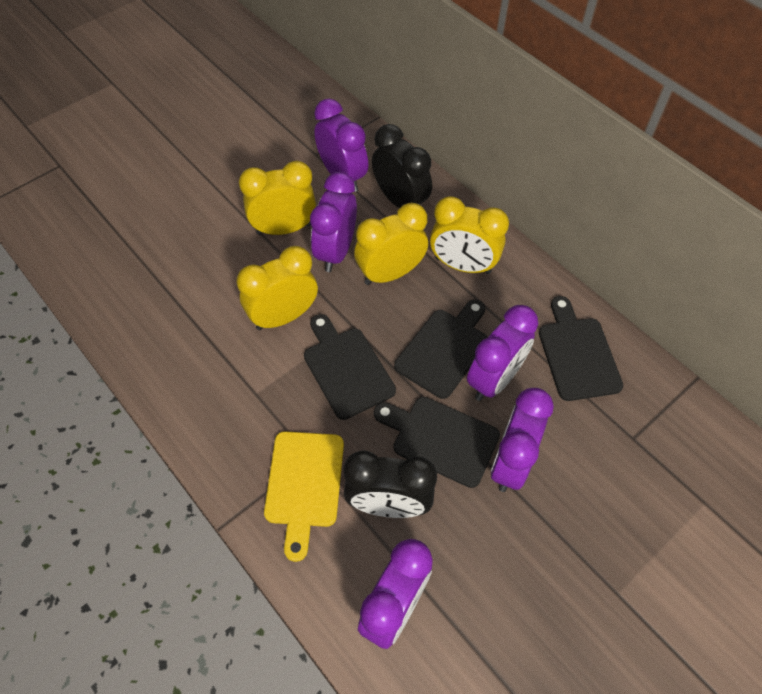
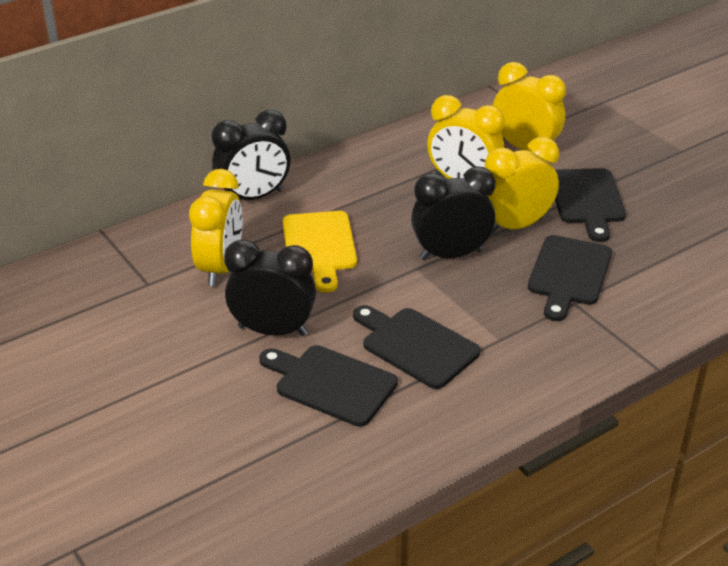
black clock: 2 -> 3
purple clock: 5 -> 0

